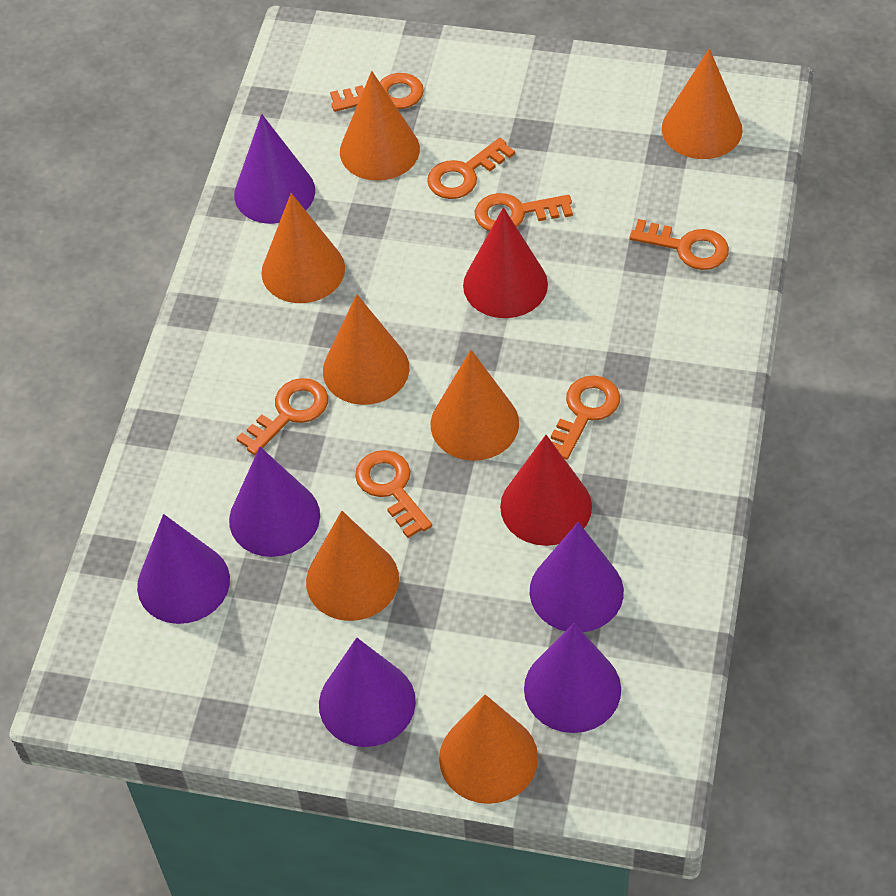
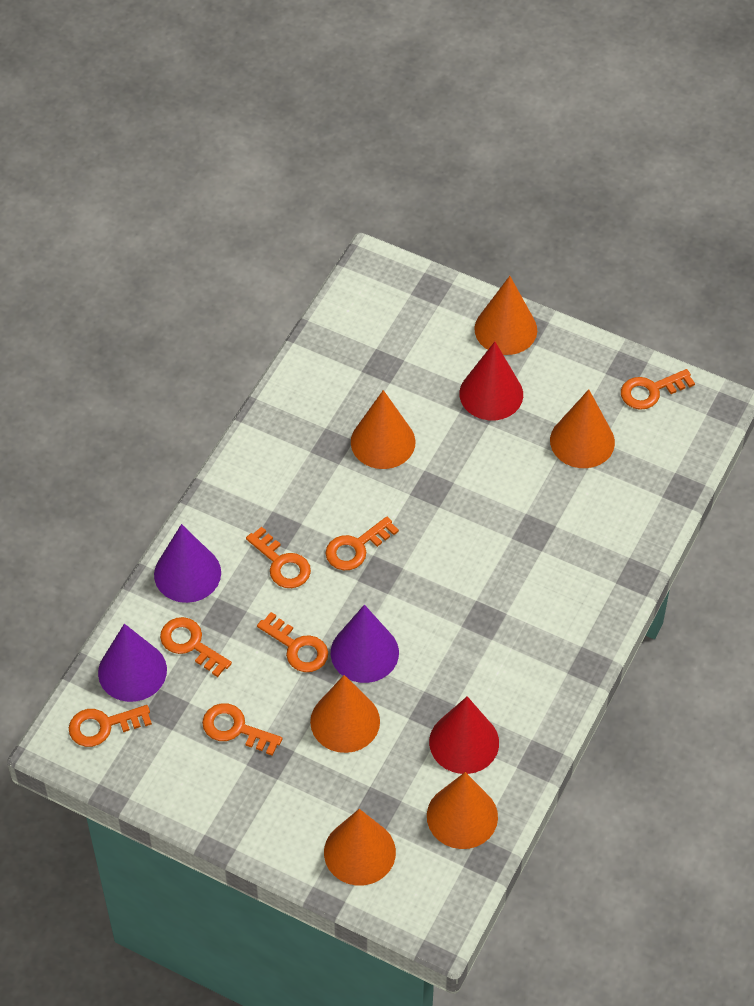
orange cone: 7 -> 6
purple cone: 6 -> 3

